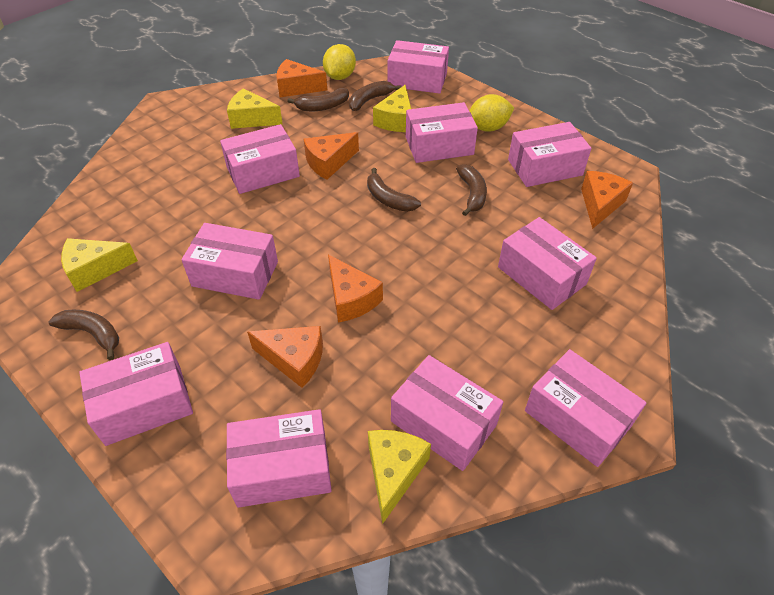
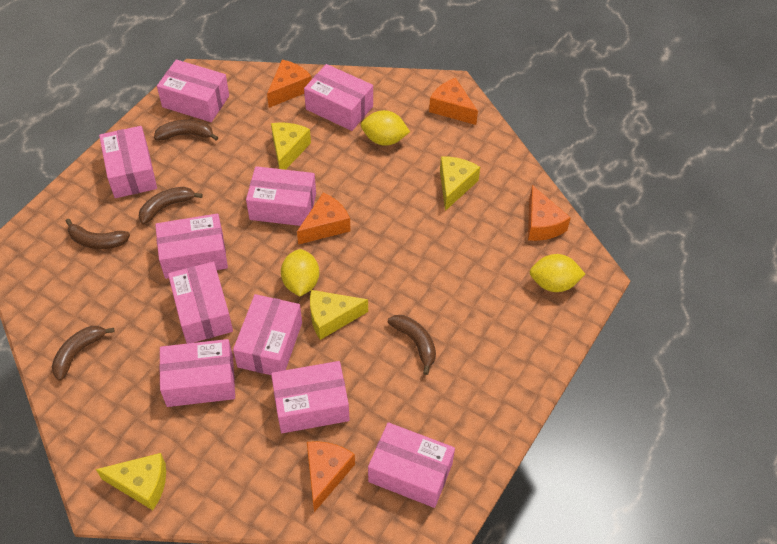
yellow lemon: 2 -> 3

